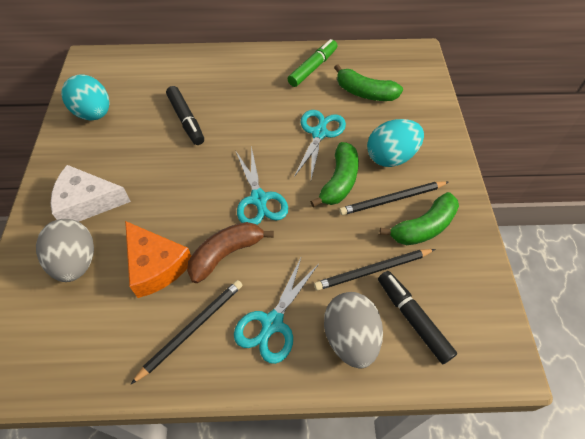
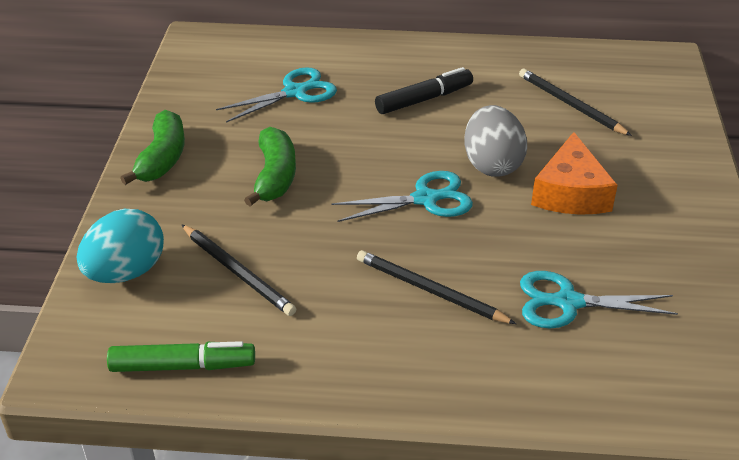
black marker: 2 -> 1
brown banana: 1 -> 0
green banana: 3 -> 2
grey egg: 2 -> 1
turquoise egg: 2 -> 1
white cheese: 1 -> 0

